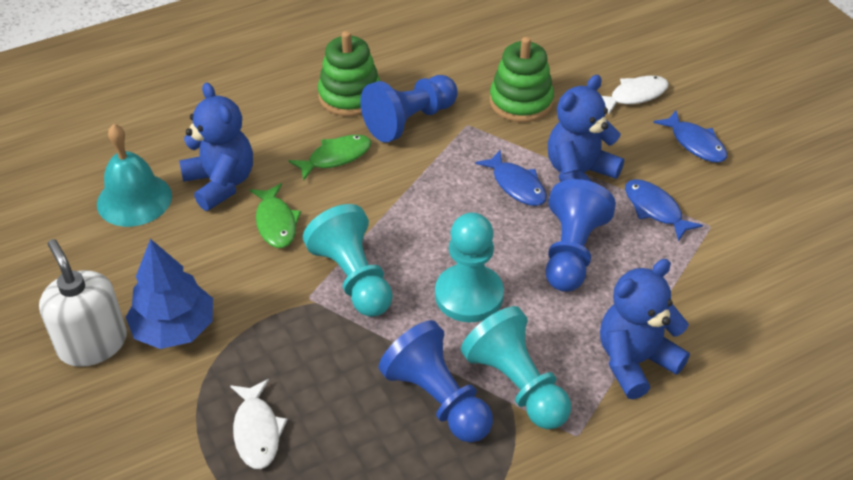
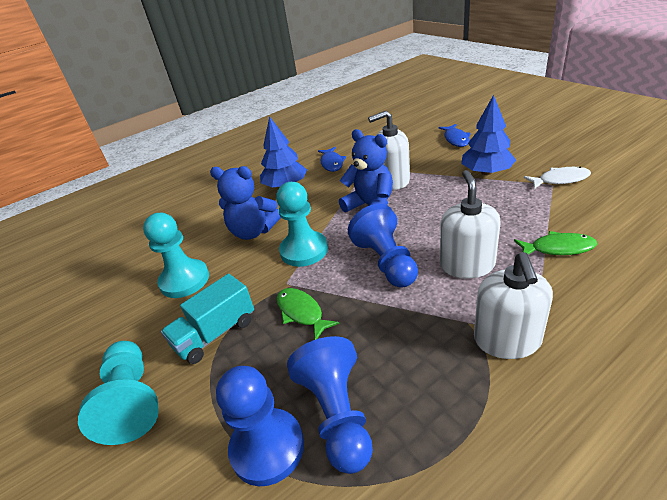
blue fish: 3 -> 2
blue teddy bear: 3 -> 2
blue tree: 1 -> 2
green stacking toy: 2 -> 0
turquoise bell: 1 -> 0
turquoise truck: 0 -> 1
white fish: 2 -> 1
white soap dispenser: 1 -> 3

